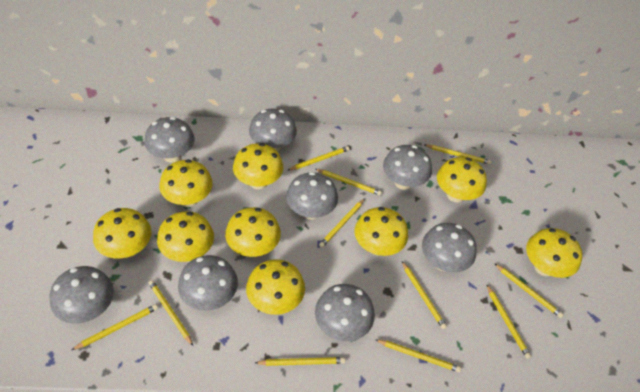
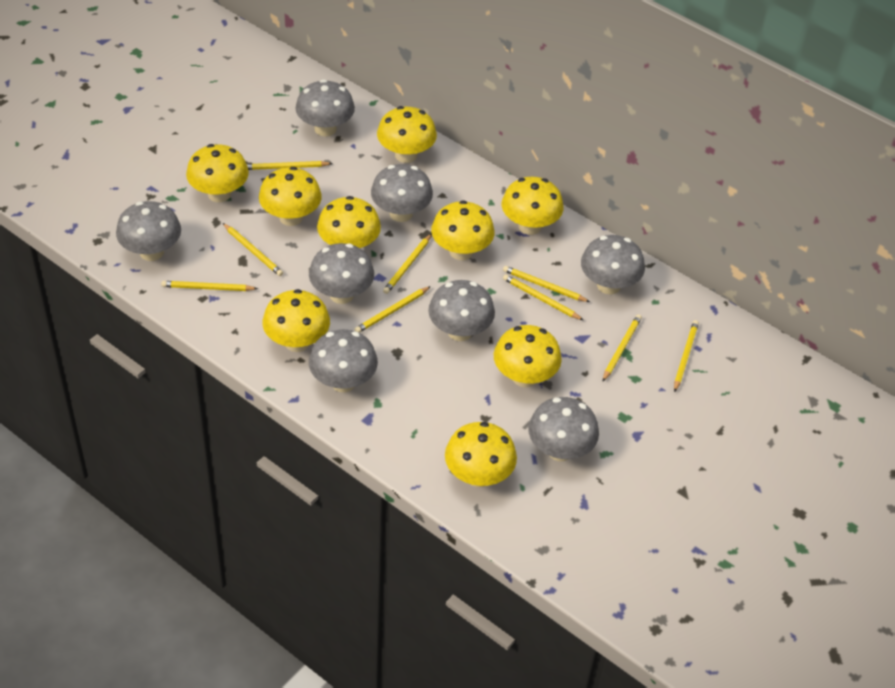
yellow pencil: 11 -> 9

